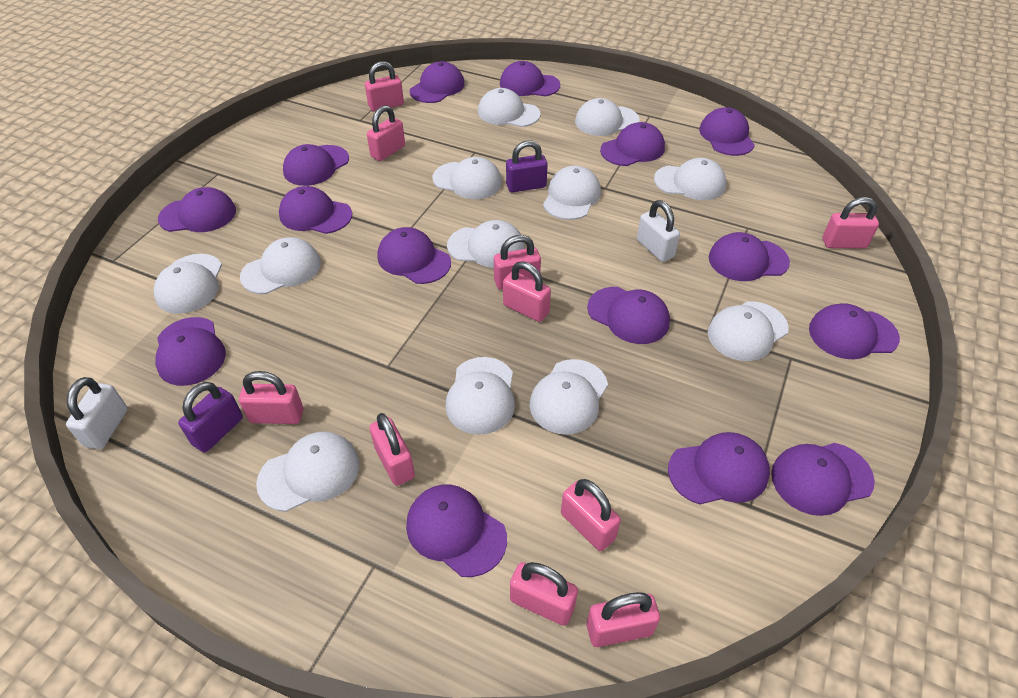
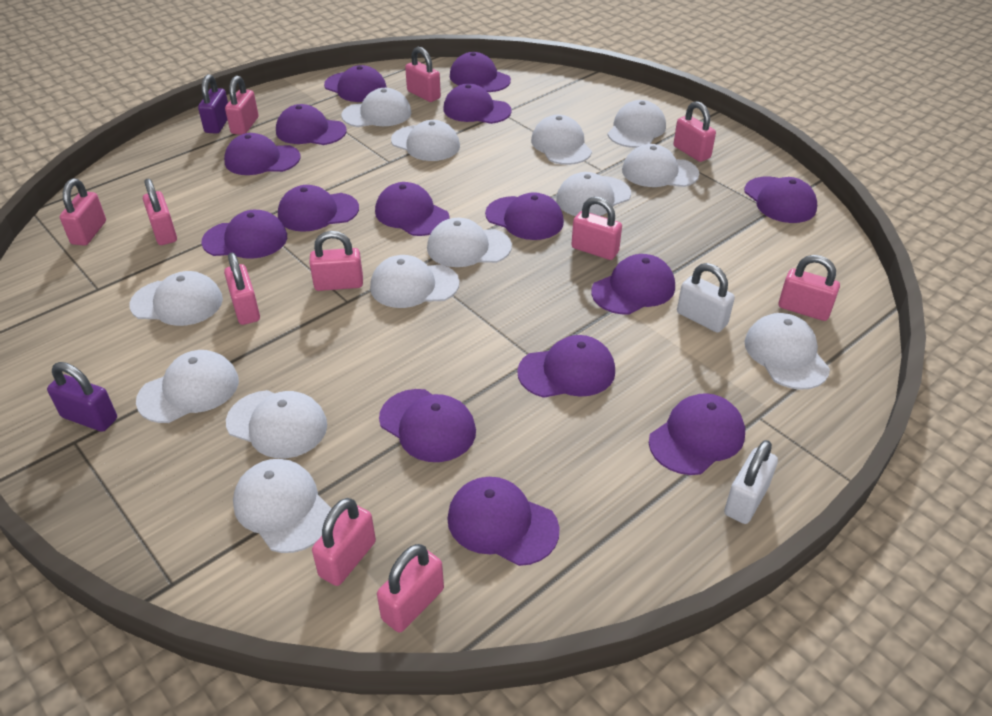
pink padlock: 10 -> 11
white cap: 12 -> 13

